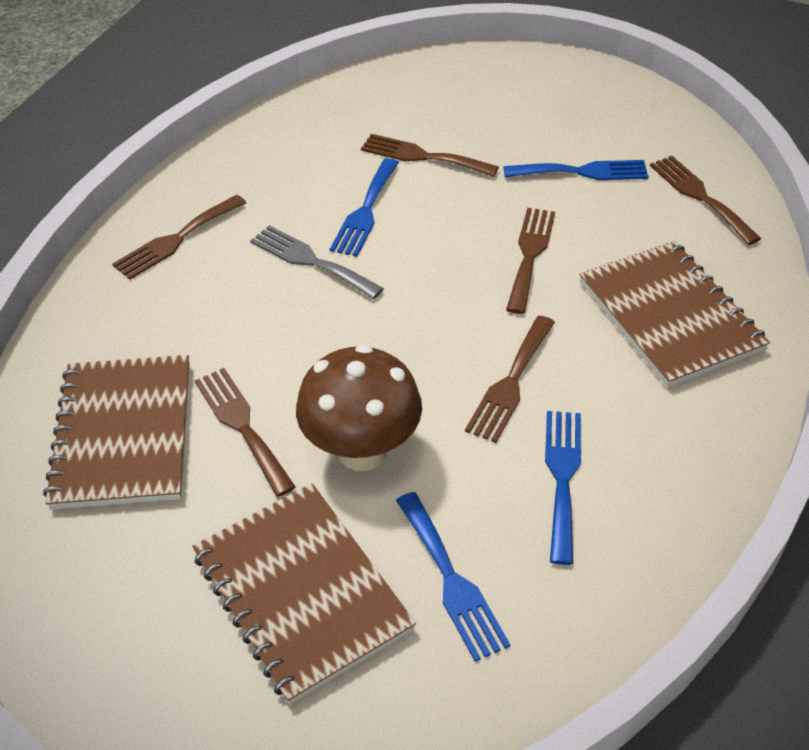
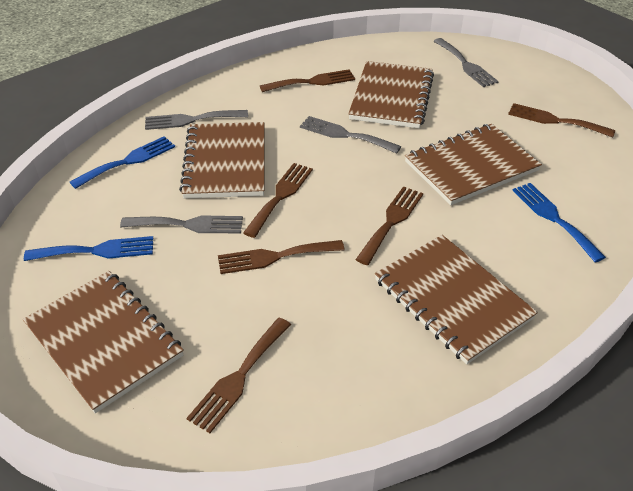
blue fork: 4 -> 3
brown mushroom: 1 -> 0
brown notebook: 3 -> 5
grey fork: 1 -> 4

